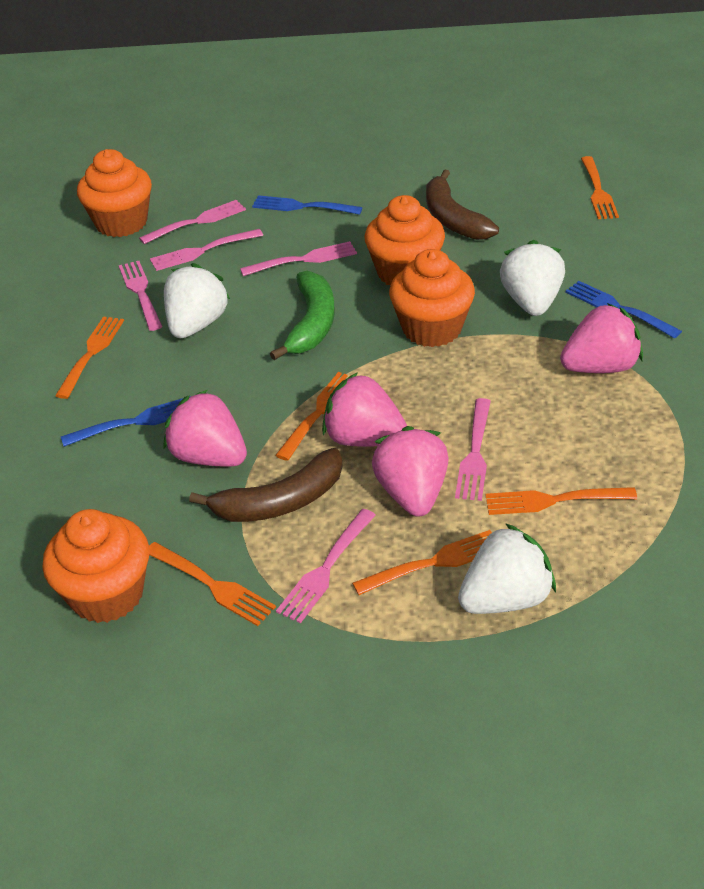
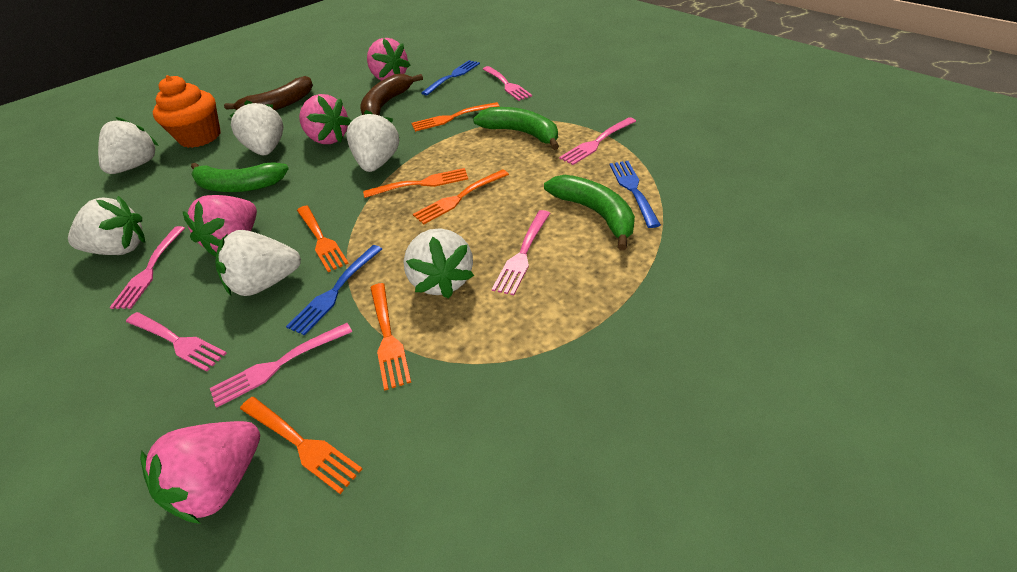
green banana: 1 -> 3
orange cupcake: 4 -> 1
white strawberry: 3 -> 6

